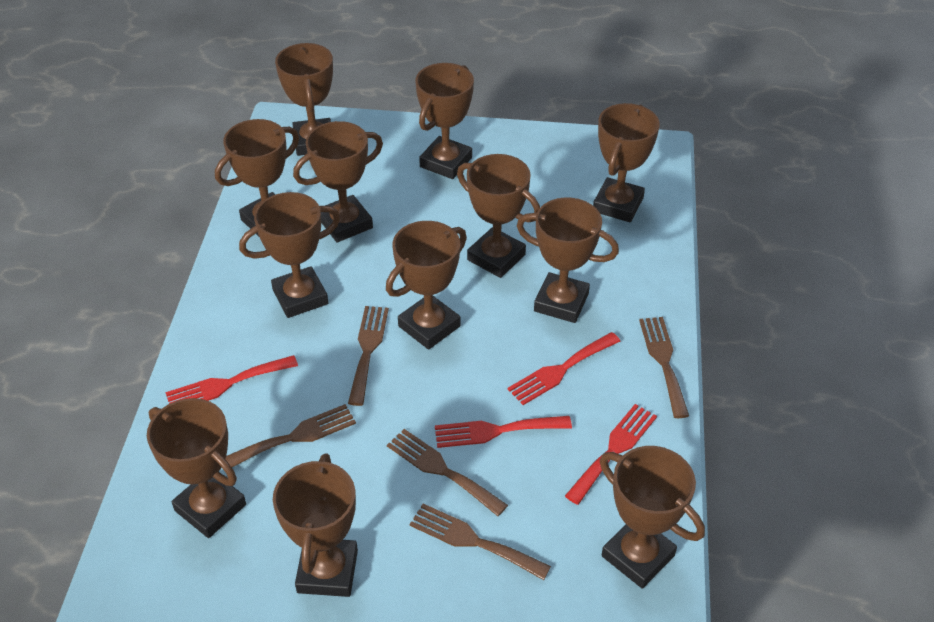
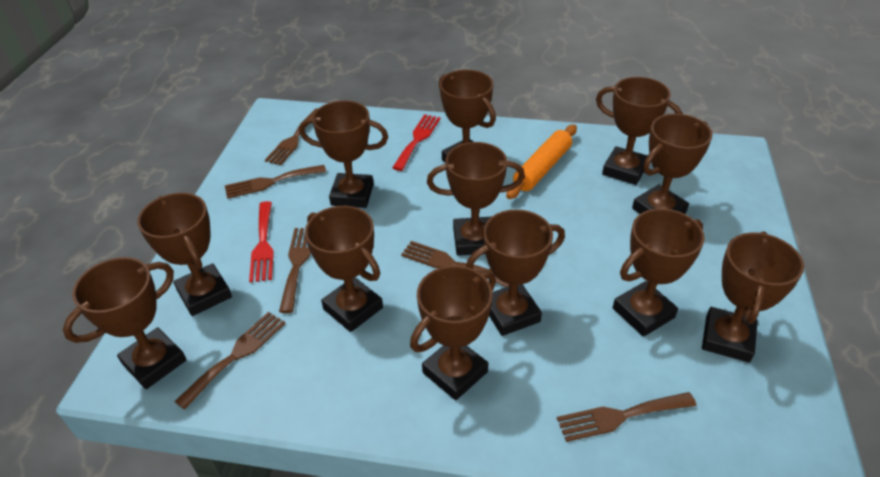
brown fork: 5 -> 6
orange rolling pin: 0 -> 1
red fork: 4 -> 2

